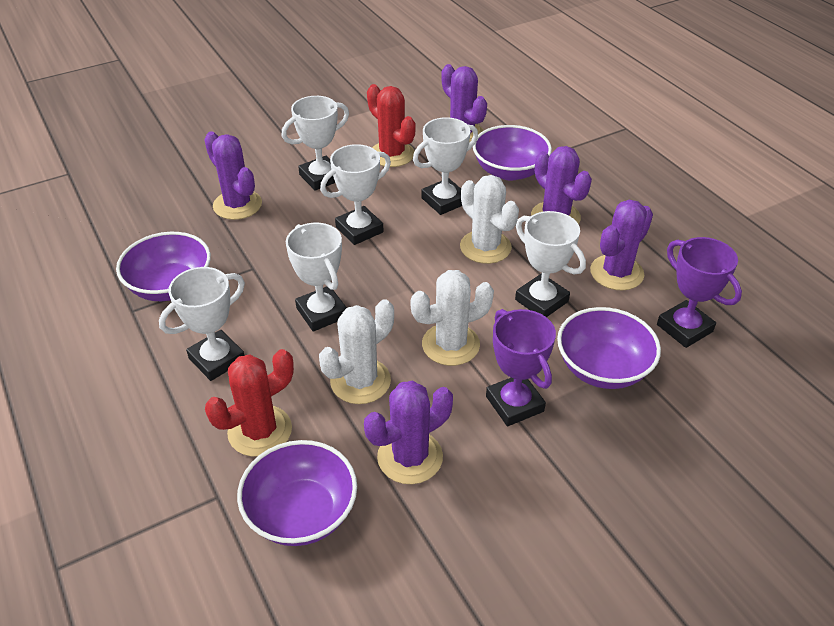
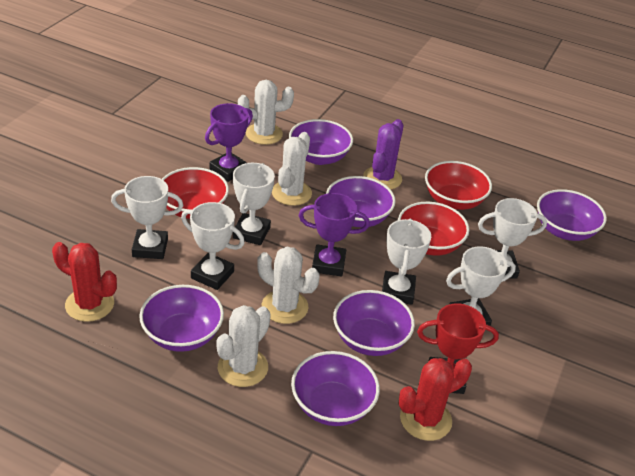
purple bowl: 4 -> 6
purple cactus: 5 -> 1
red bowl: 0 -> 3
red trophy: 0 -> 1
white cactus: 3 -> 4

